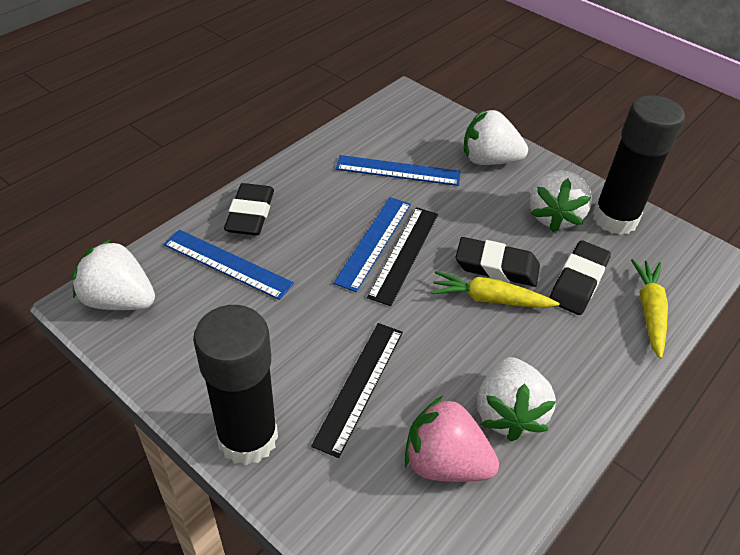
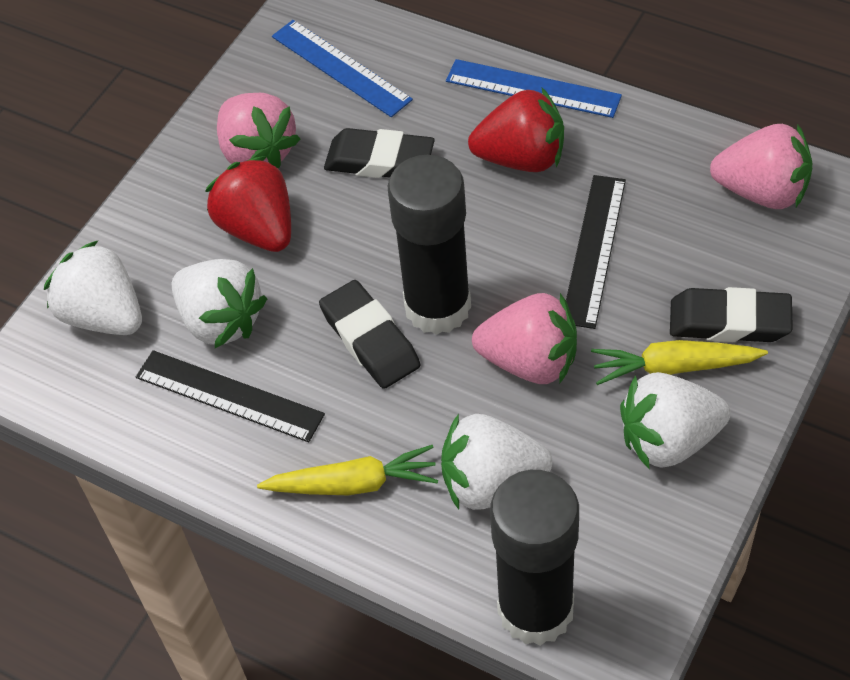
blue ruler: 3 -> 2
pink strawberry: 1 -> 3
red strawberry: 0 -> 2

